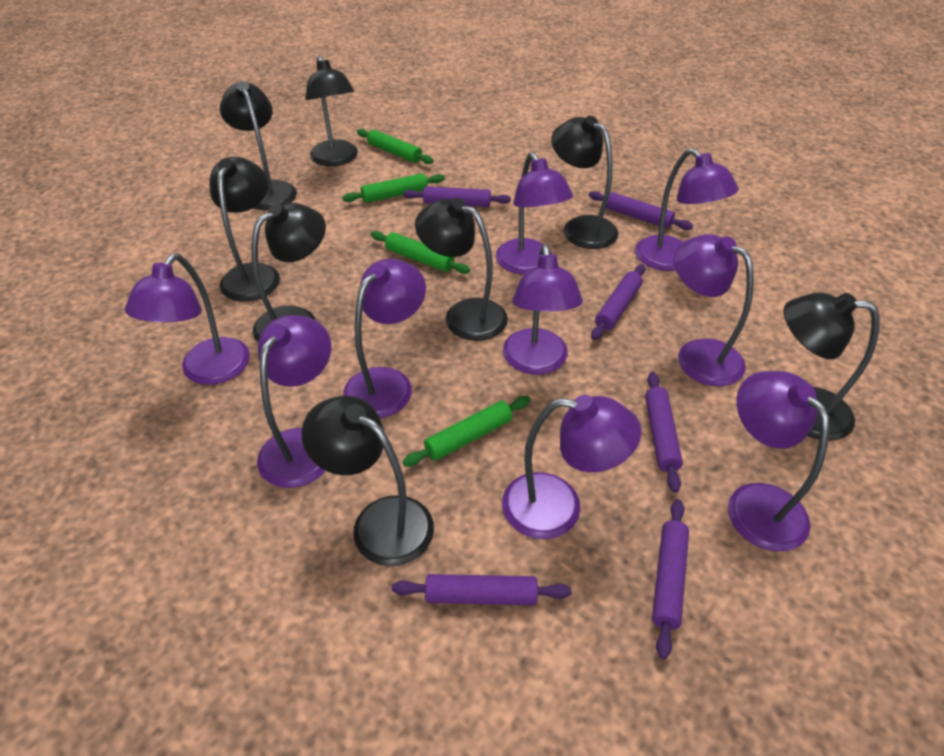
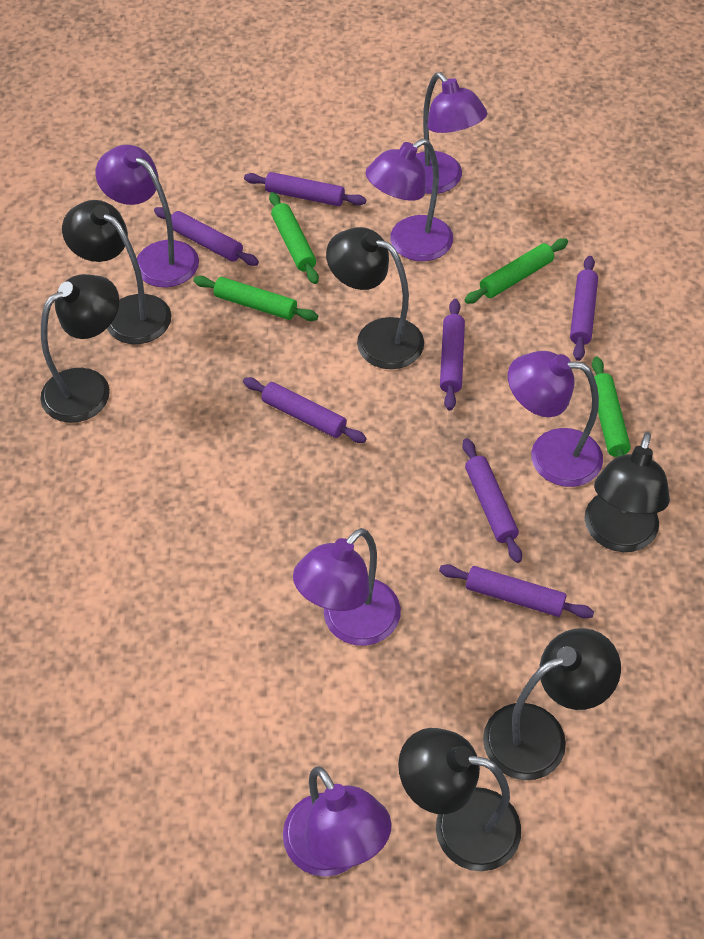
black lamp: 8 -> 6
purple lamp: 9 -> 6
purple rolling pin: 6 -> 7

